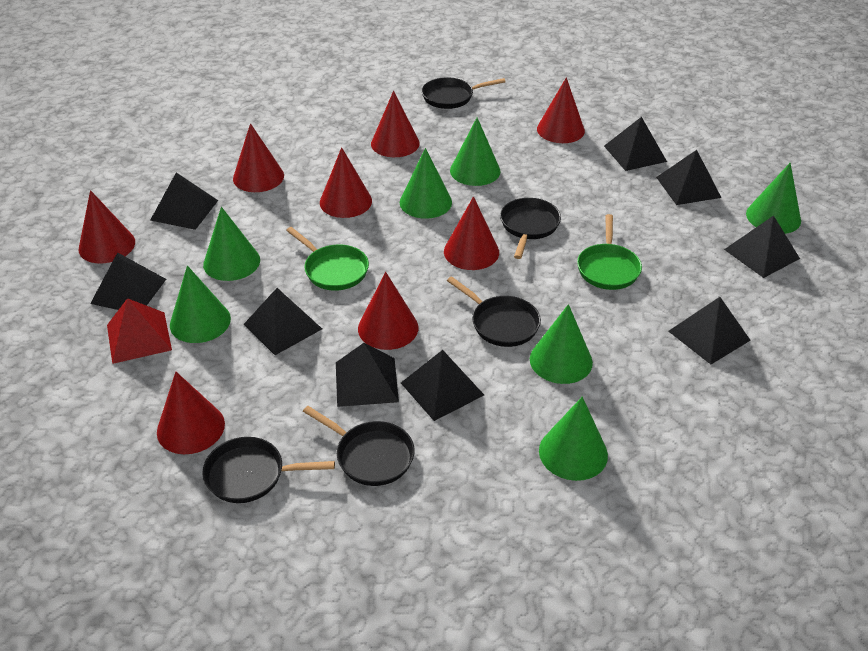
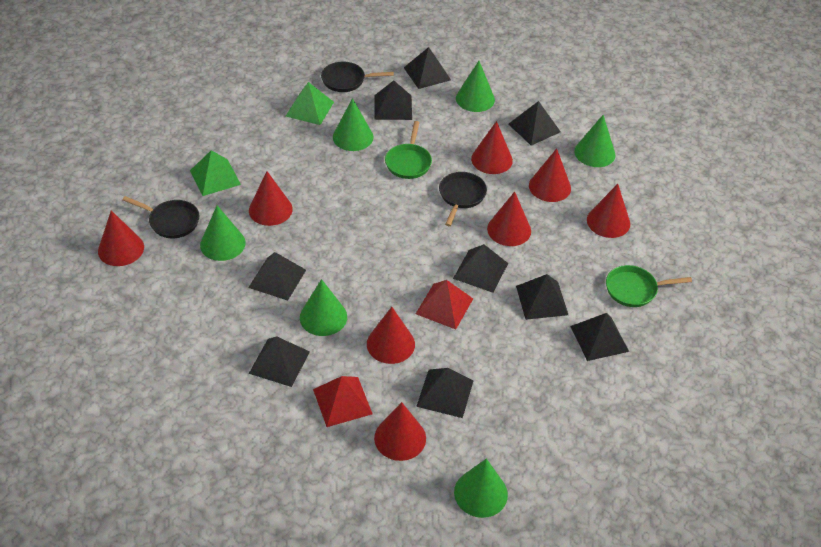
black pan: 5 -> 3
green cone: 7 -> 6
green pyramid: 0 -> 2
red pyramid: 1 -> 2

